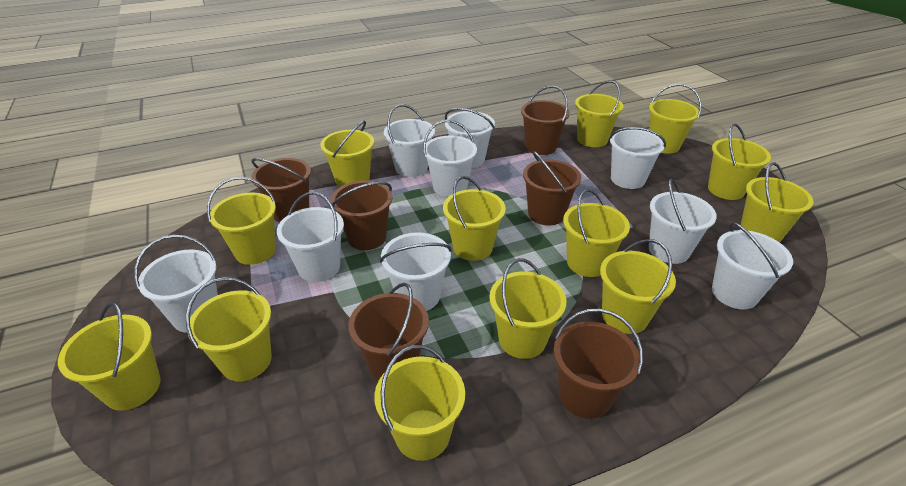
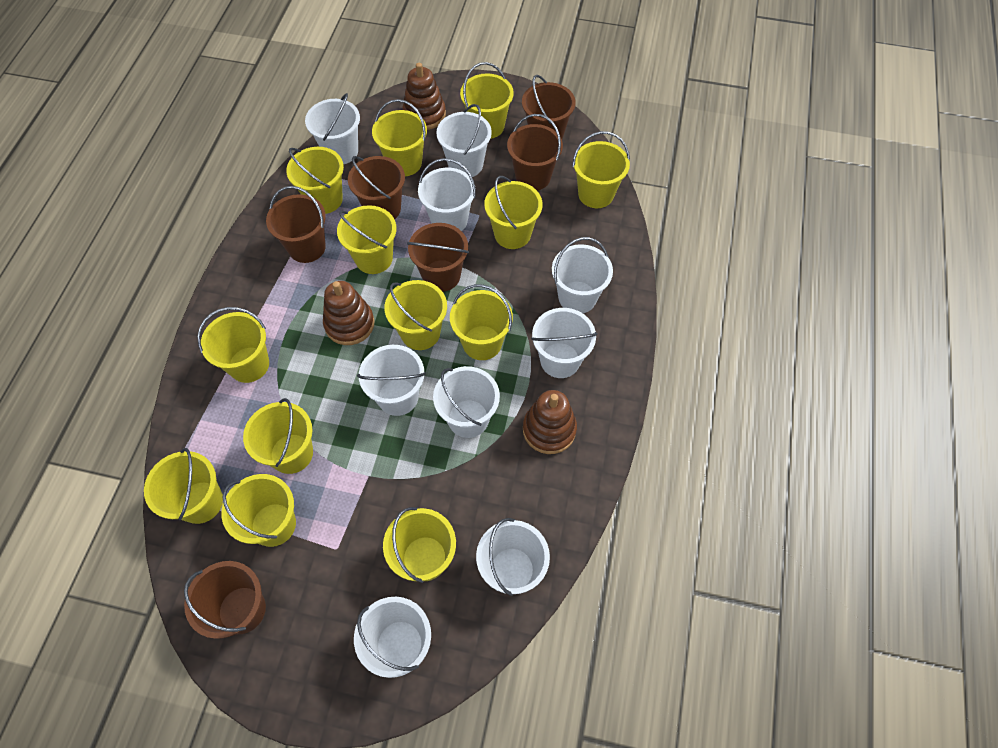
brown stacking toy: 0 -> 3

